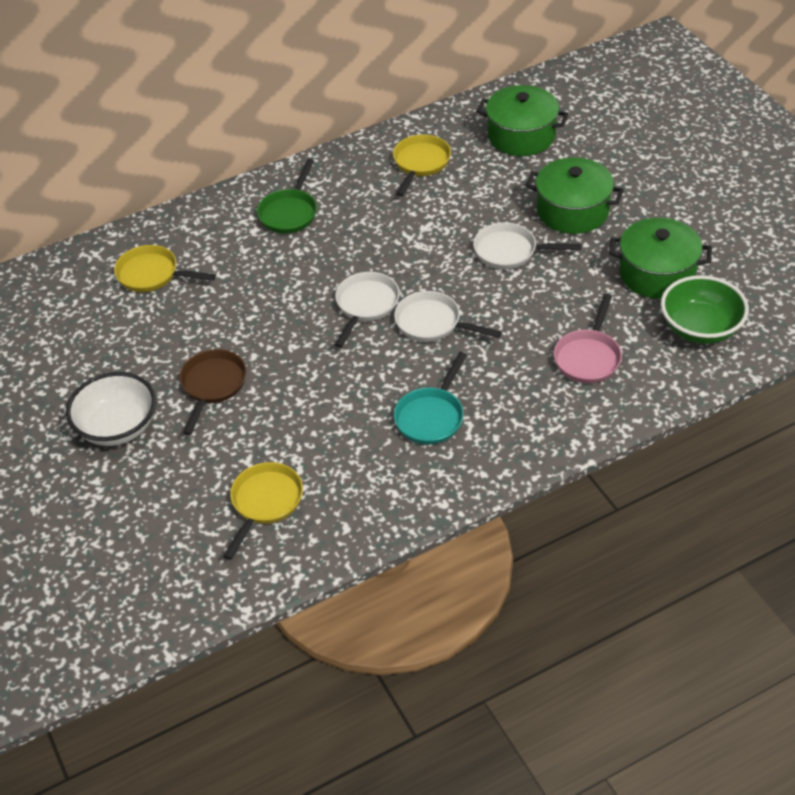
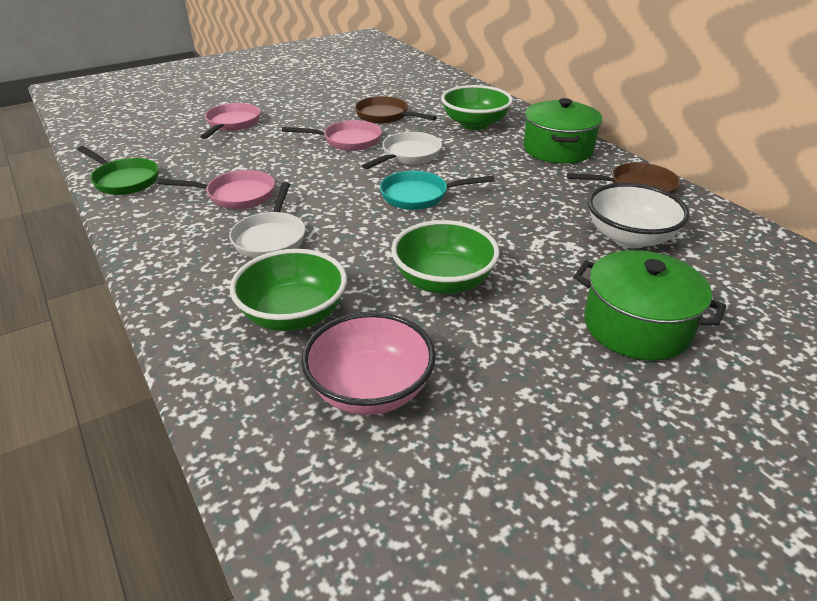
brown pan: 1 -> 2
green bowl: 1 -> 3
green pot: 3 -> 2
pink bowl: 0 -> 1
pink pan: 1 -> 3
white pan: 3 -> 2
yellow pan: 3 -> 0

